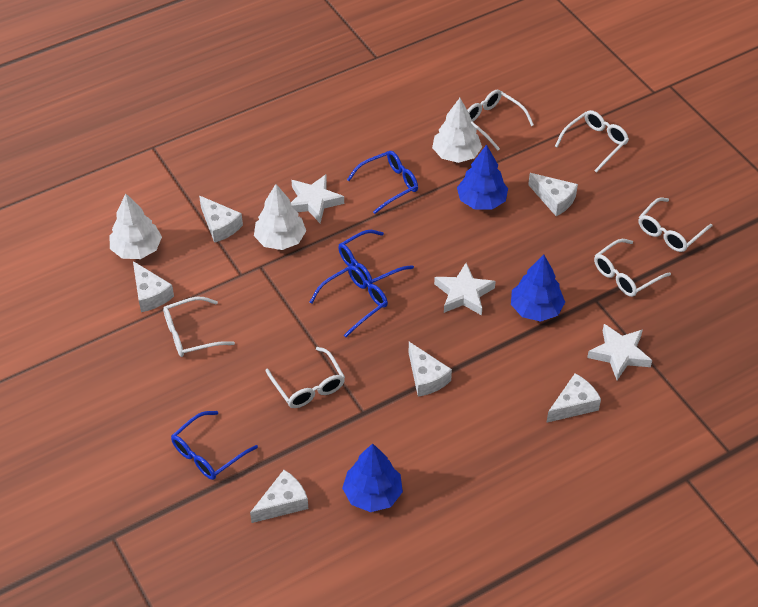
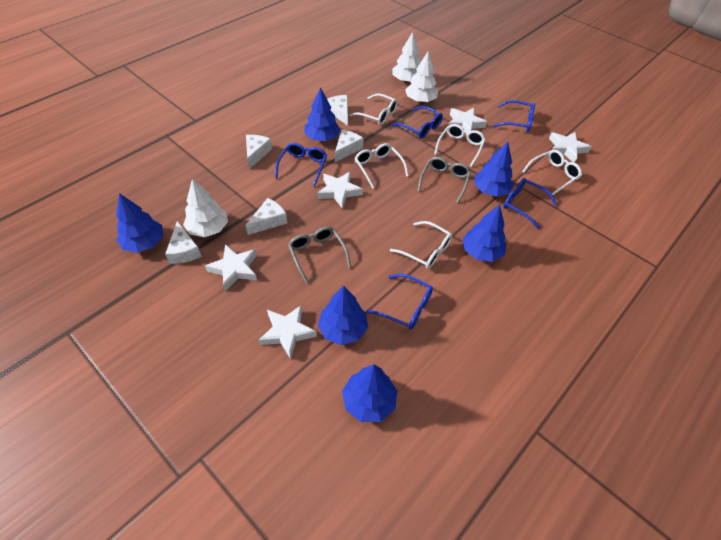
blue glasses: 4 -> 5
blue tree: 3 -> 6
grey glasses: 0 -> 2
white cheese: 6 -> 5
white glasses: 6 -> 5
white star: 3 -> 5

